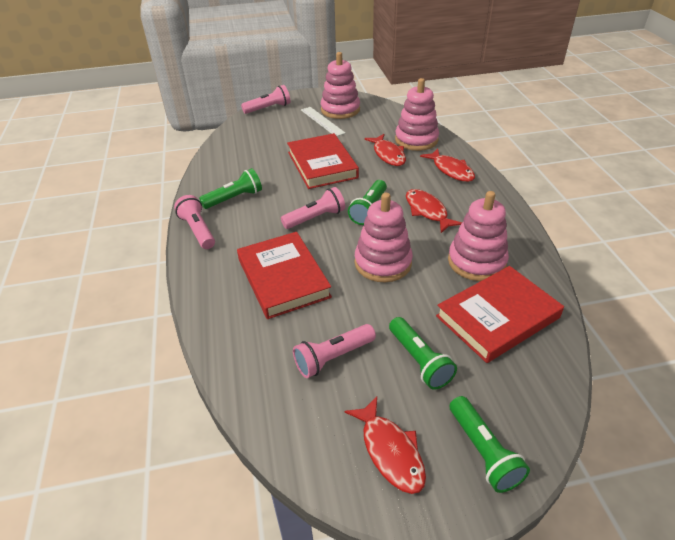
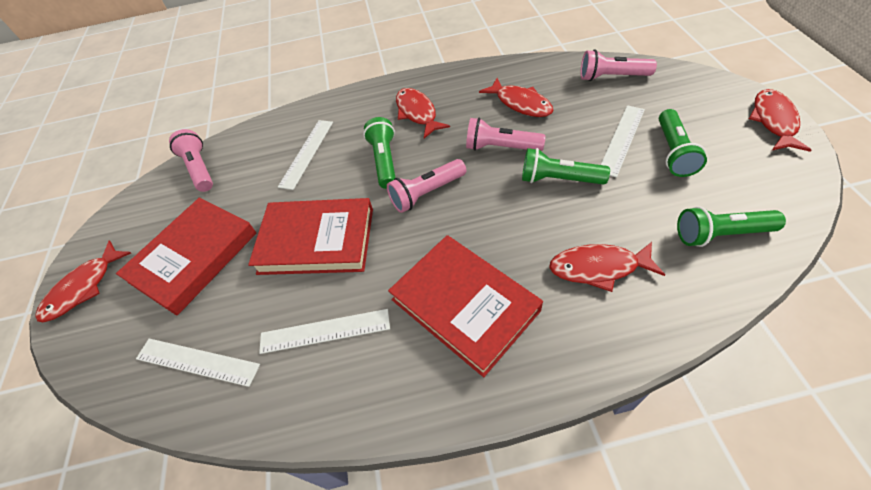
pink stacking toy: 4 -> 0
red fish: 4 -> 5
white ruler: 1 -> 4

